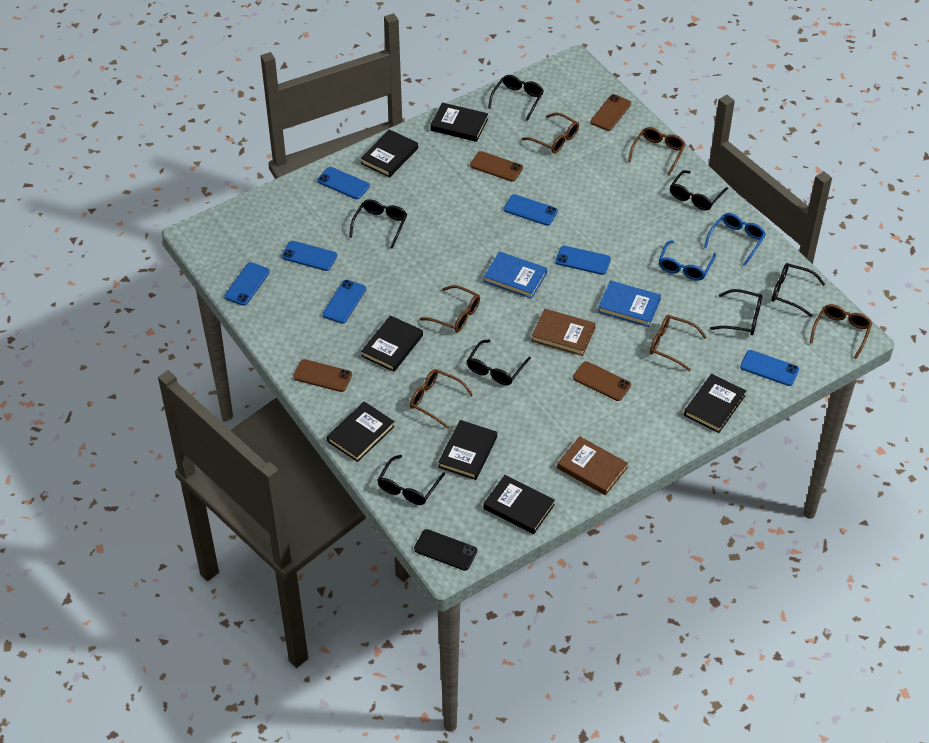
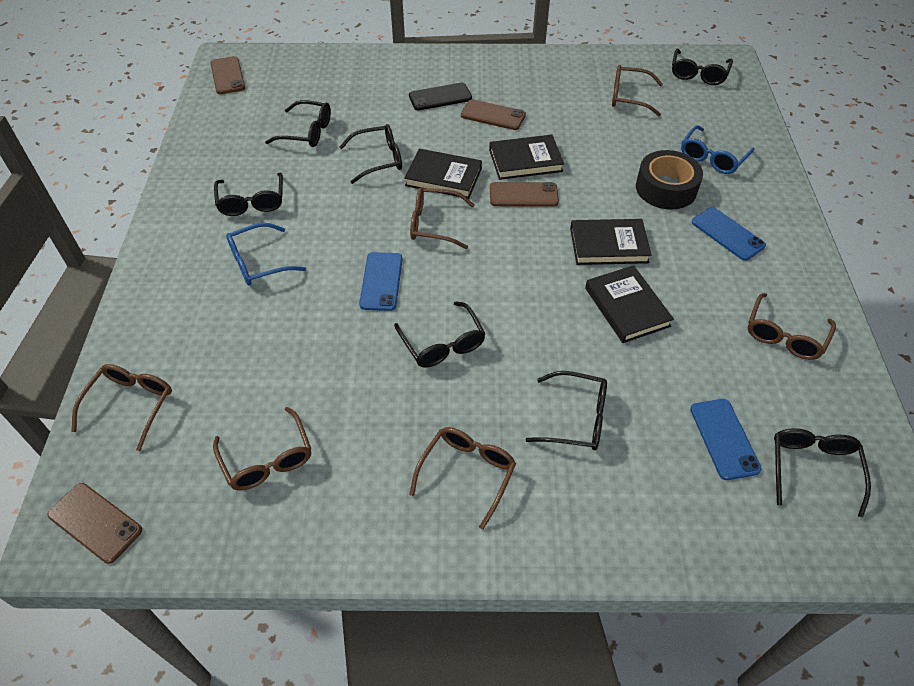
black book: 7 -> 4
black tape: 0 -> 1
blue book: 2 -> 0
blue phone: 7 -> 3
brown book: 2 -> 0

